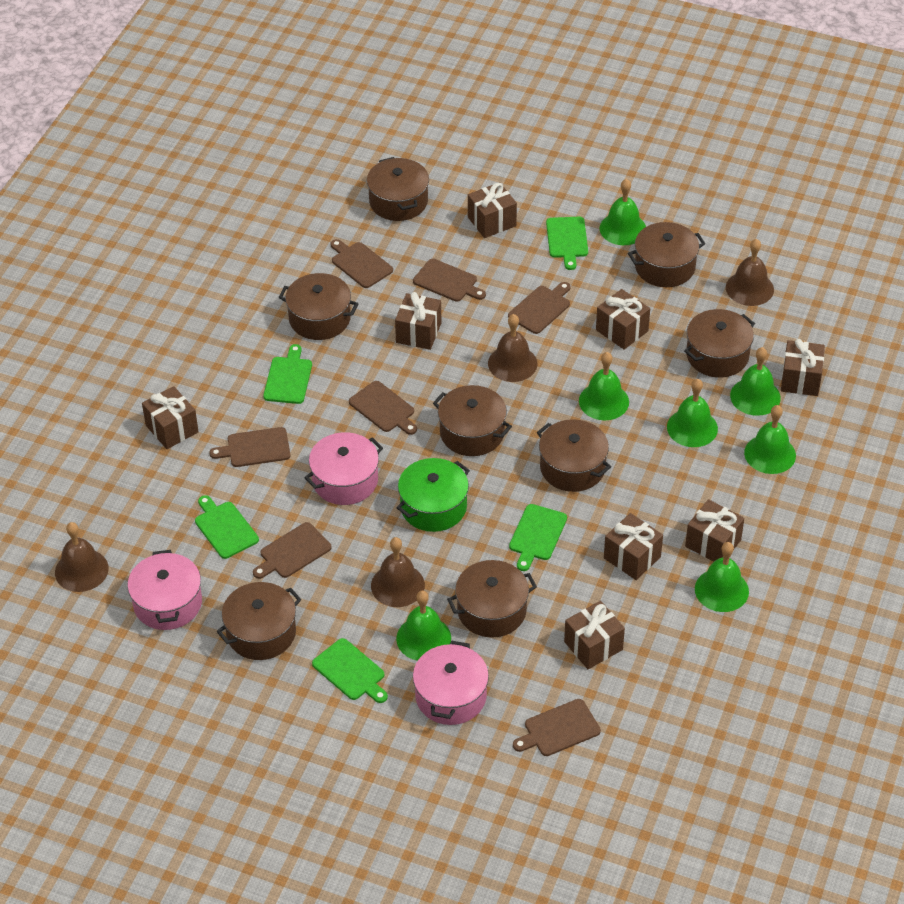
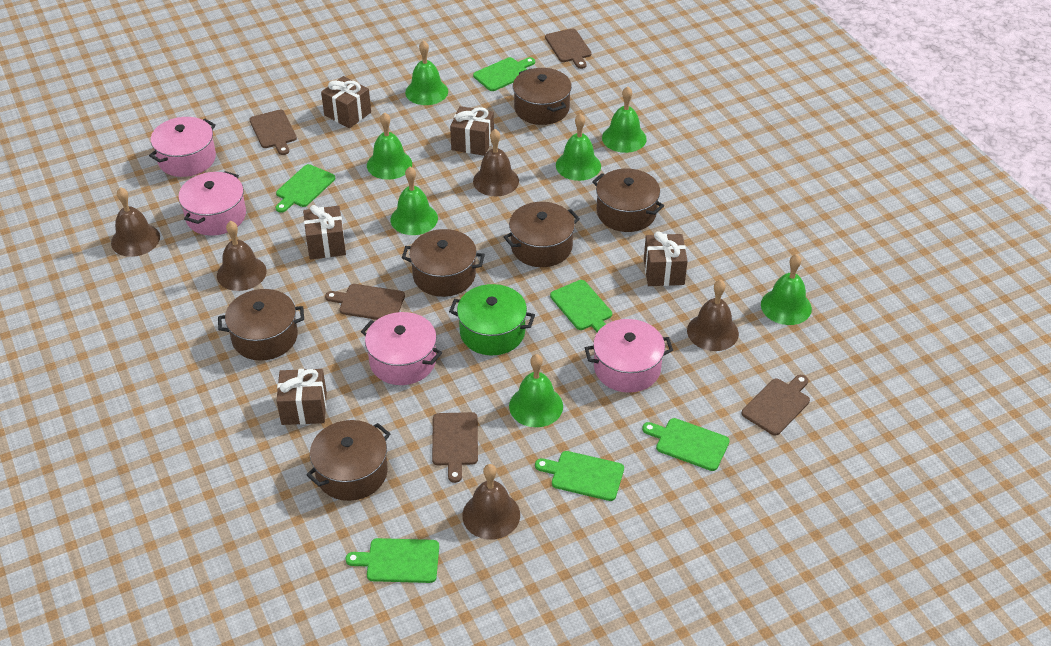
brown bell: 4 -> 5
brown cutting board: 7 -> 5
brown gift: 8 -> 5
brown pot: 8 -> 6
green cutting board: 5 -> 6
pink pot: 3 -> 4

